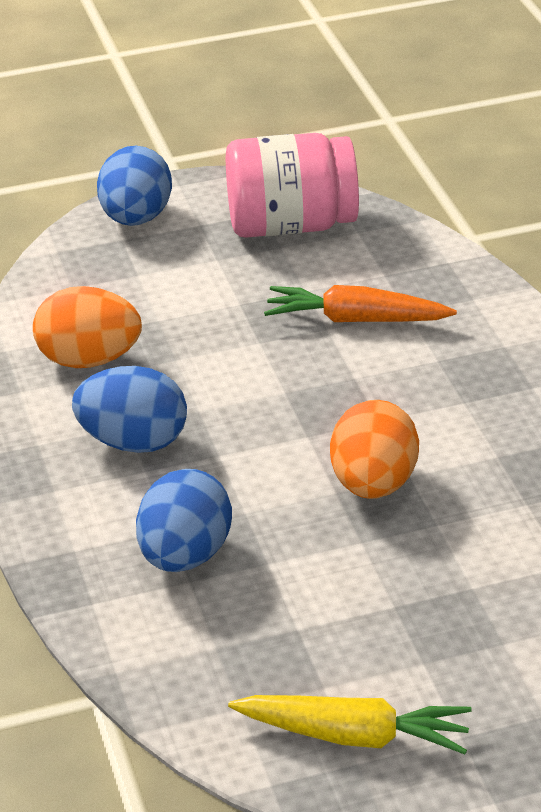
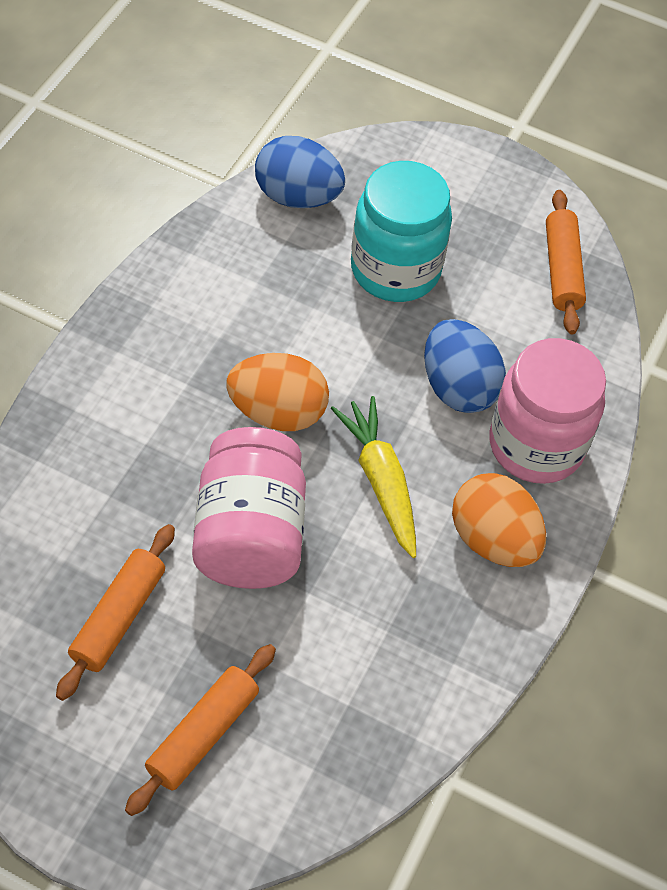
blue egg: 3 -> 2
orange carrot: 1 -> 0
orange rolling pin: 0 -> 3
pink jar: 1 -> 2
turquoise jar: 0 -> 1

